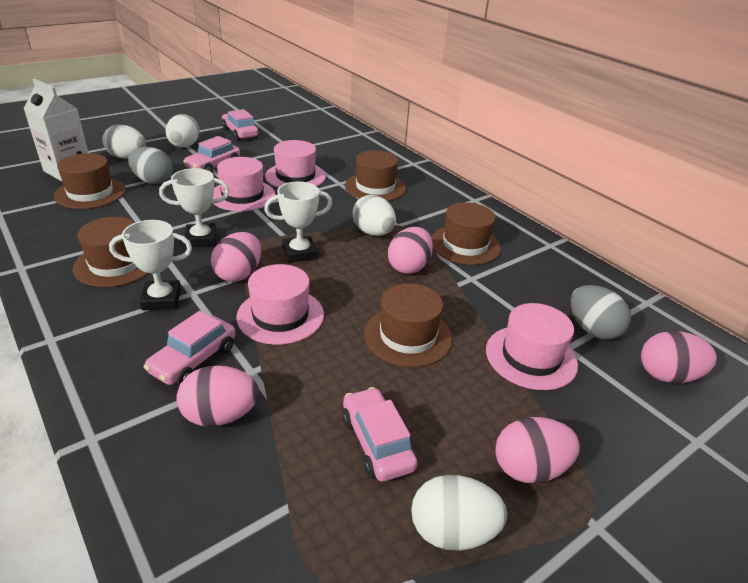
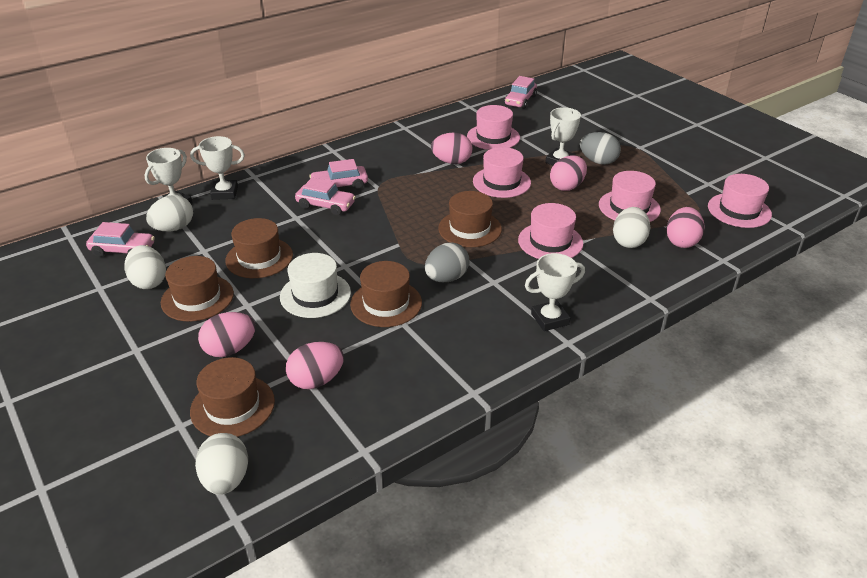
pink hat: 4 -> 5
white carton: 1 -> 0
white hat: 0 -> 1
white trophy: 3 -> 4

